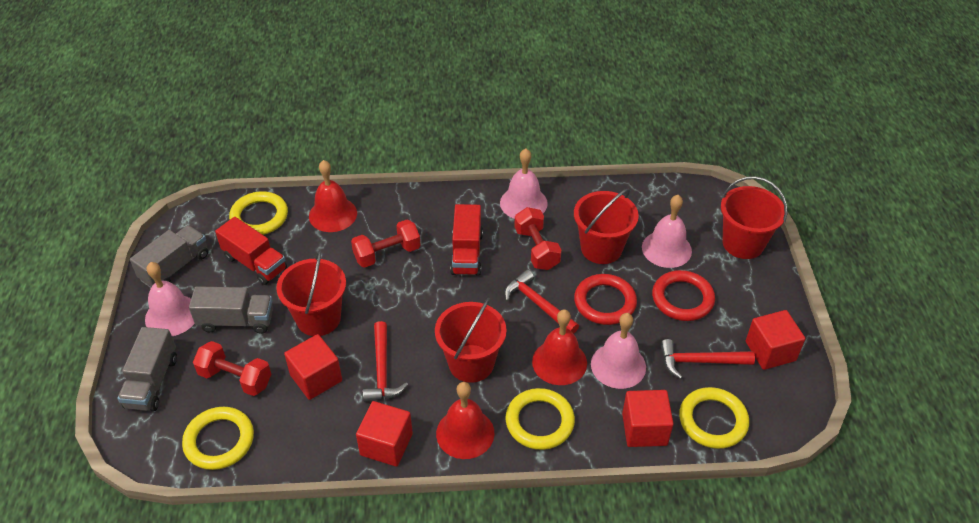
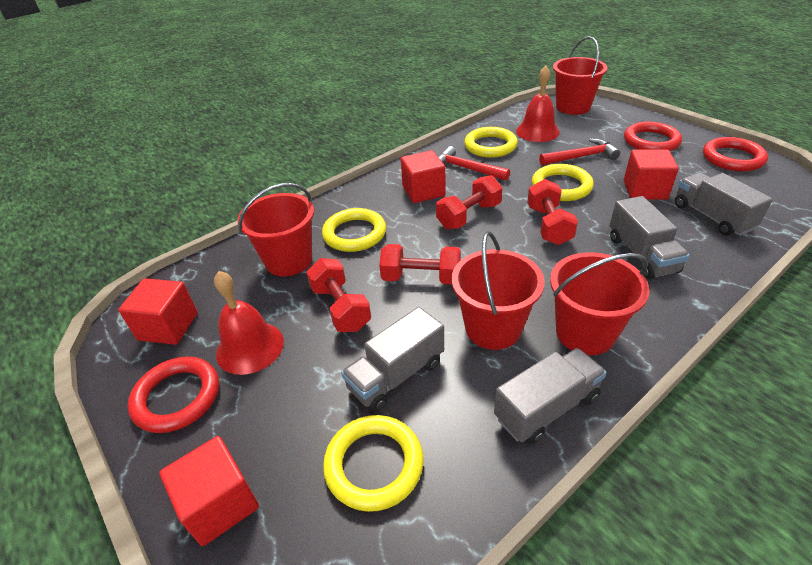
grey truck: 3 -> 4
pink bell: 4 -> 0
red bell: 3 -> 2
red dumbbell: 3 -> 4
red hammer: 3 -> 2
red ring: 2 -> 3
red truck: 2 -> 0

